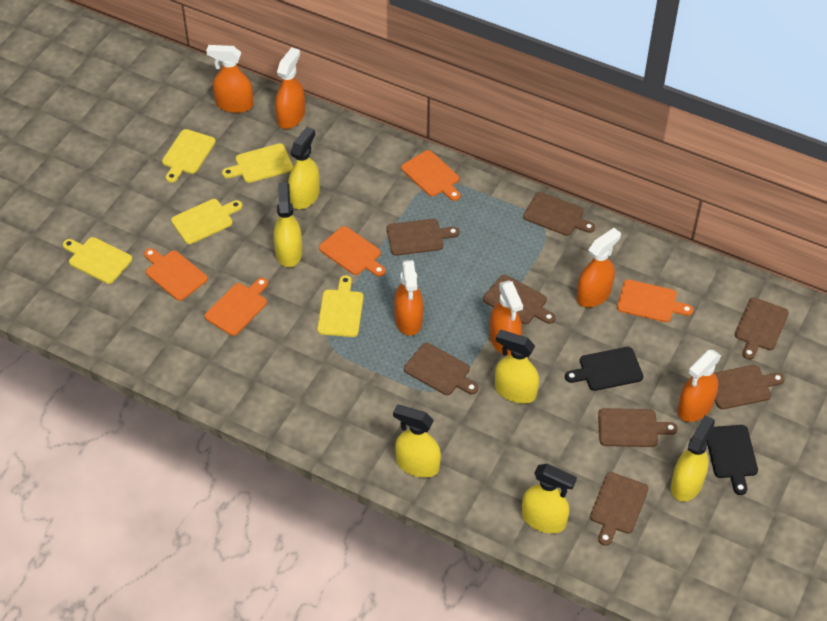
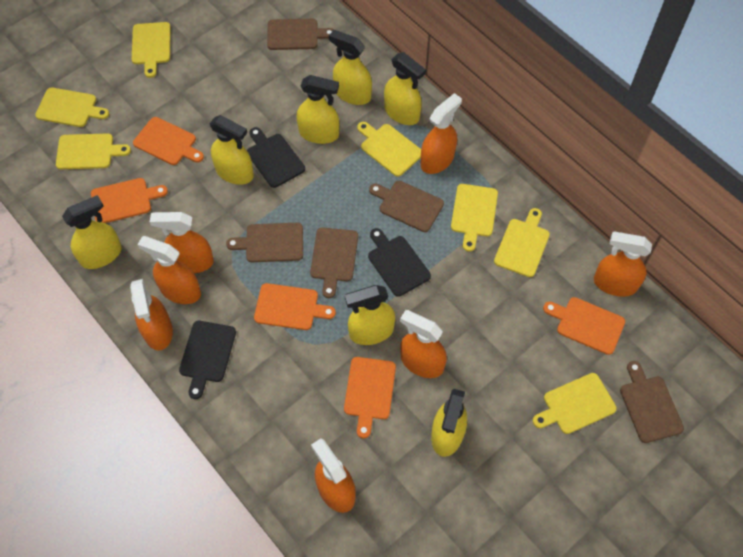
black cutting board: 2 -> 3
brown cutting board: 8 -> 5
orange spray bottle: 6 -> 7
yellow cutting board: 5 -> 7
yellow spray bottle: 6 -> 7

